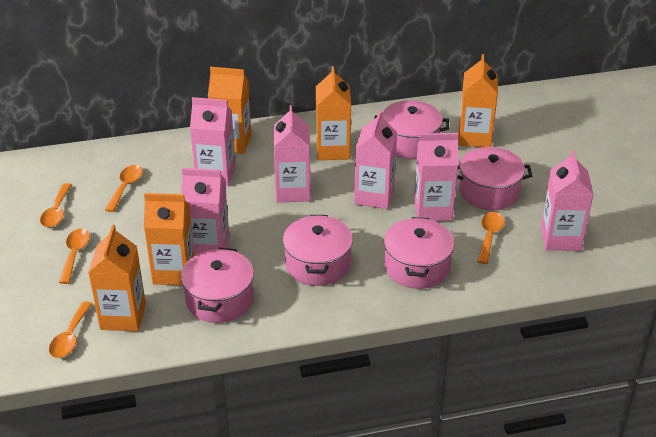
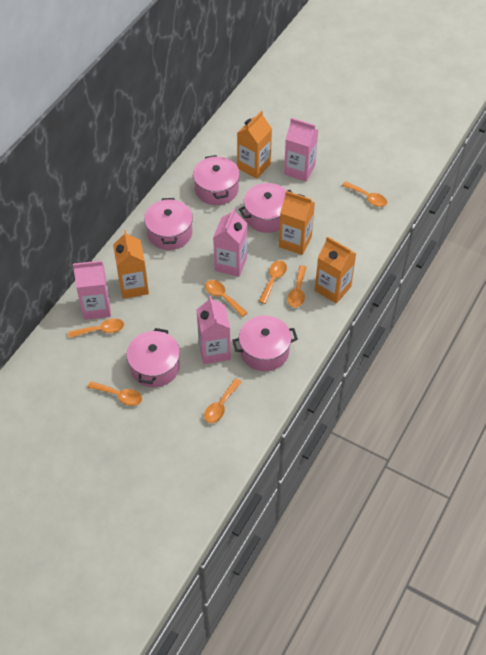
orange carton: 5 -> 4
orange spoon: 5 -> 7
pink carton: 6 -> 4

